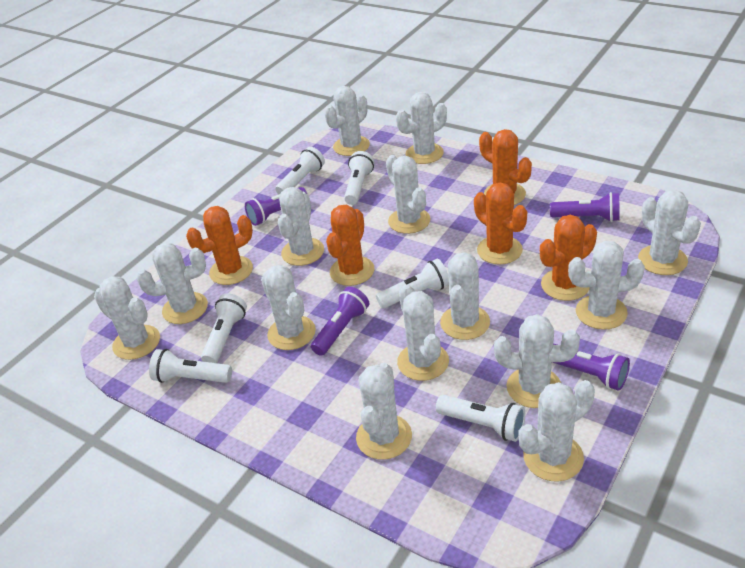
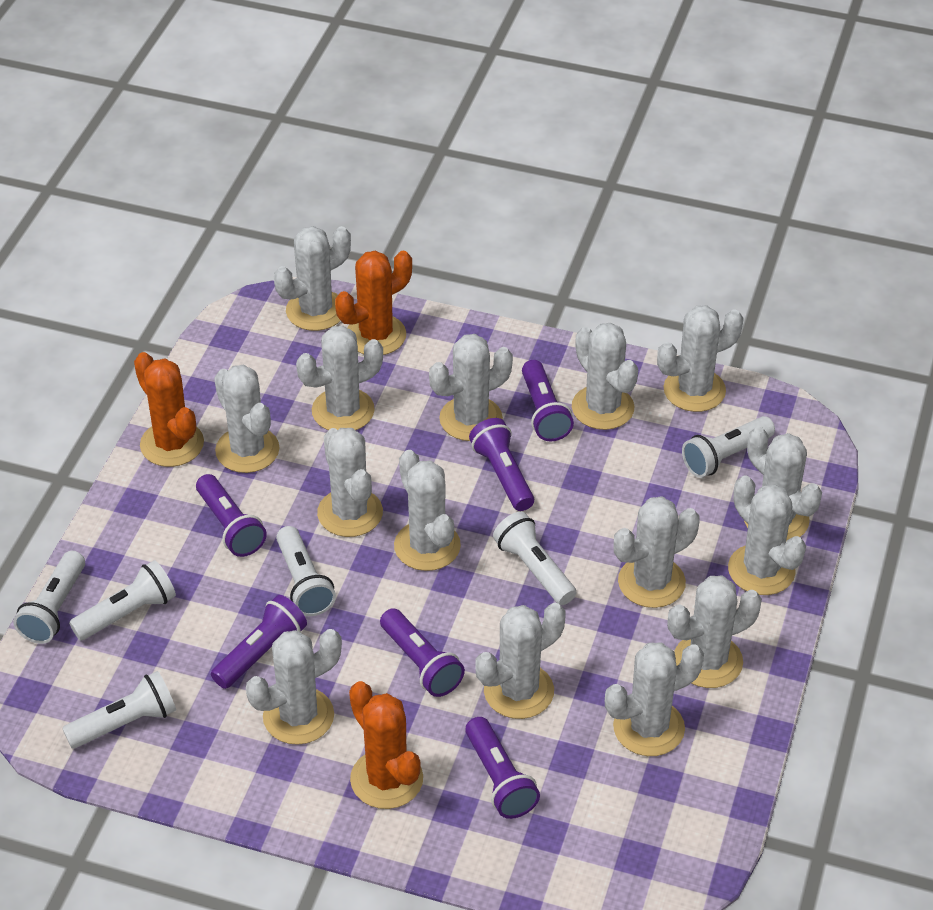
orange cactus: 5 -> 3
purple flashlight: 4 -> 6
white cactus: 14 -> 15

